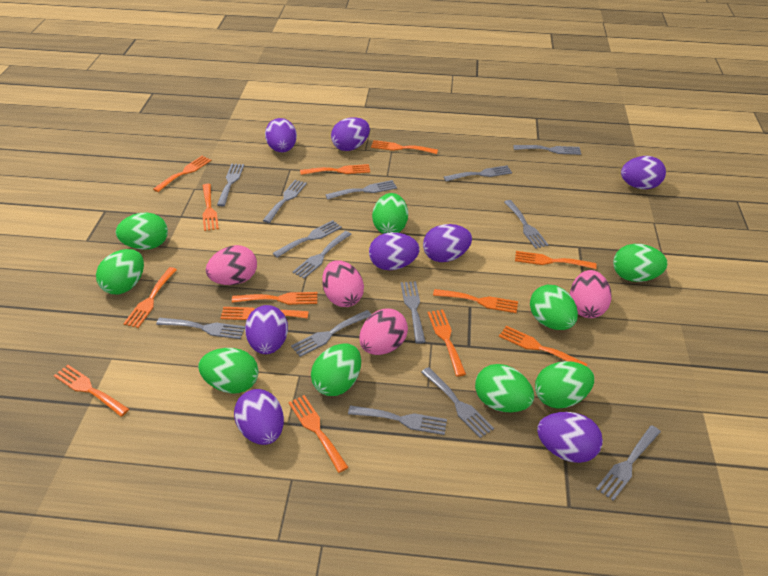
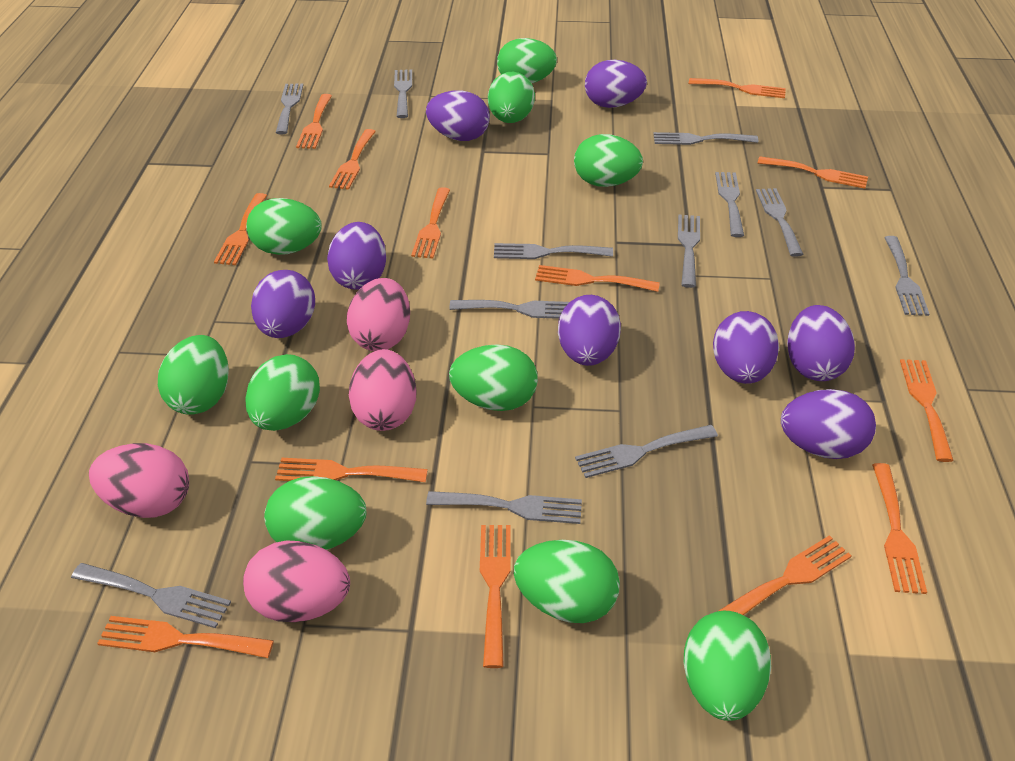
green egg: 9 -> 10
grey fork: 14 -> 12

